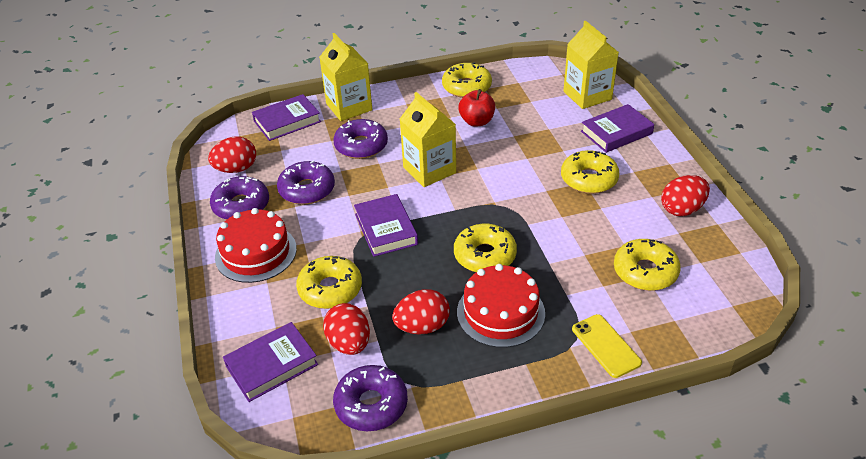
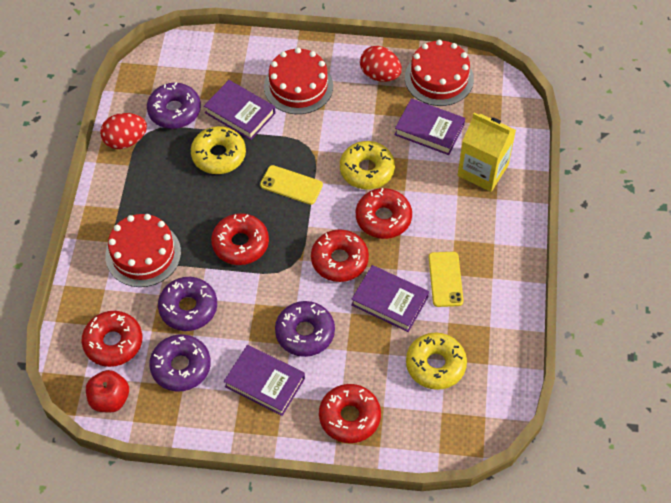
red cake: 2 -> 3
red donut: 0 -> 5
red egg: 4 -> 2
yellow carton: 3 -> 1
yellow donut: 5 -> 3
yellow phone: 1 -> 2

